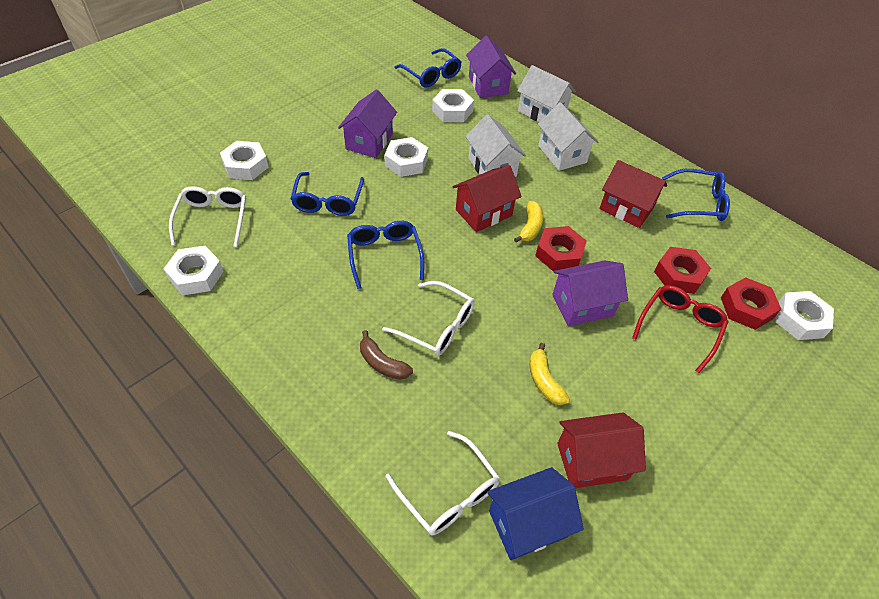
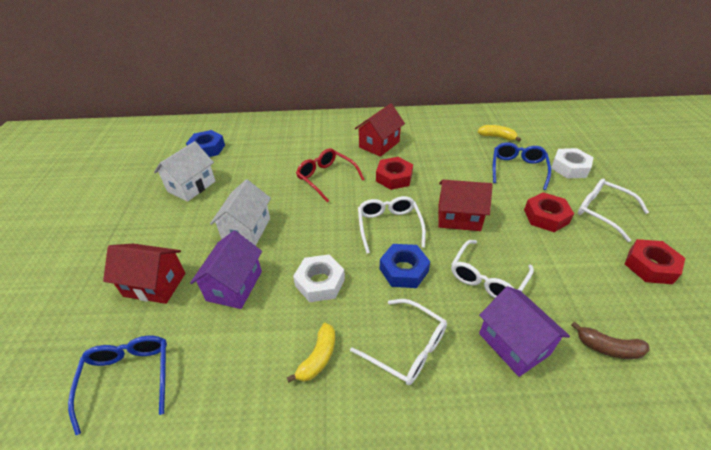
blue glasses: 4 -> 2
blue house: 1 -> 0
blue nut: 0 -> 2
purple house: 3 -> 2
white glasses: 3 -> 4
white house: 3 -> 2
white nut: 5 -> 2

